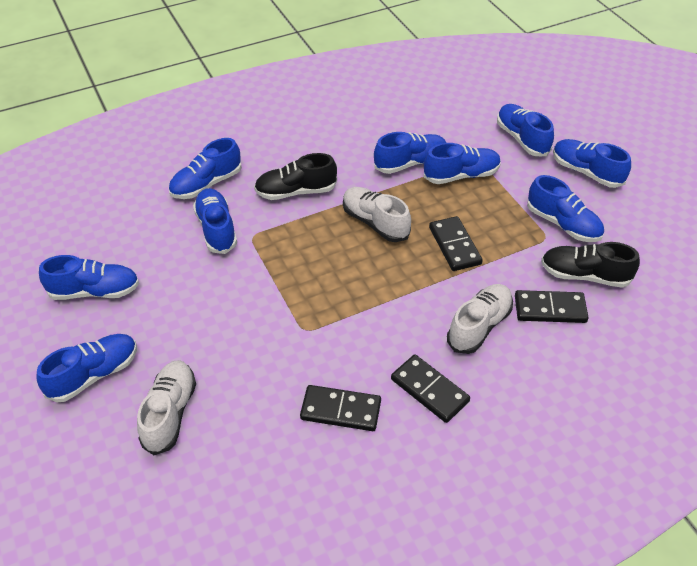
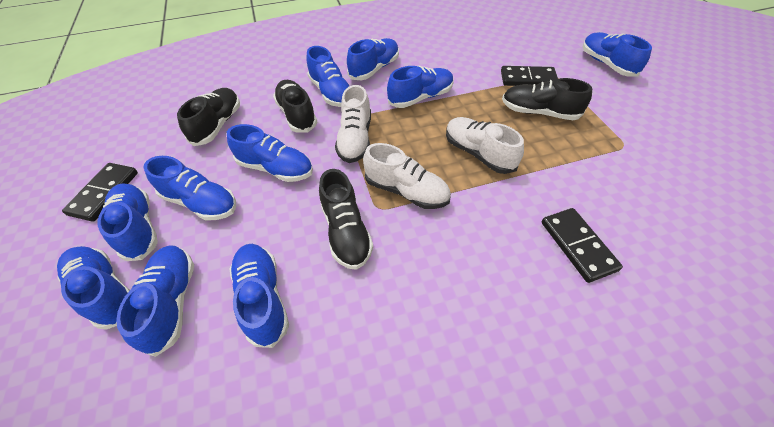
black domino: 4 -> 3
black shoe: 2 -> 4
blue shoe: 9 -> 10

